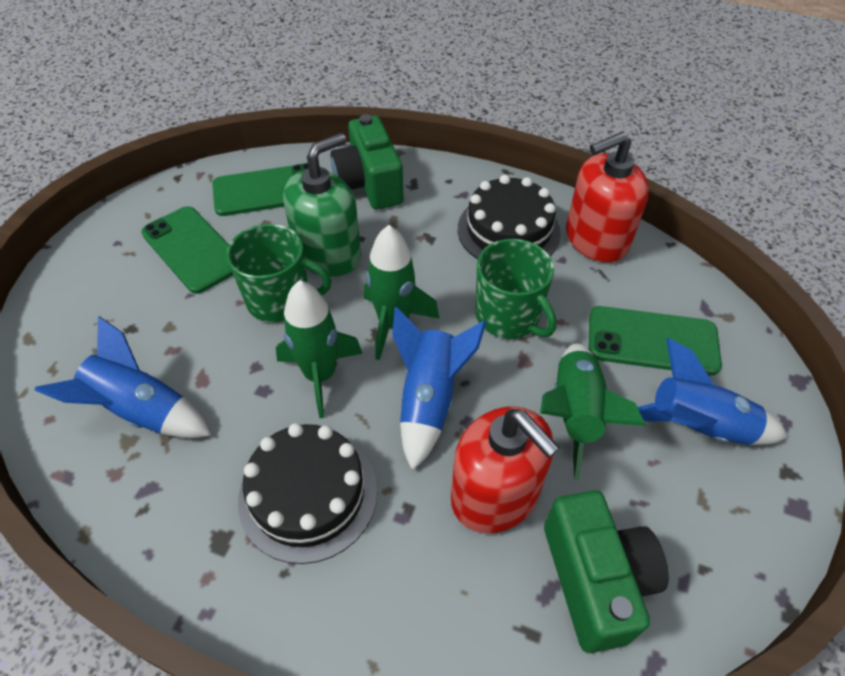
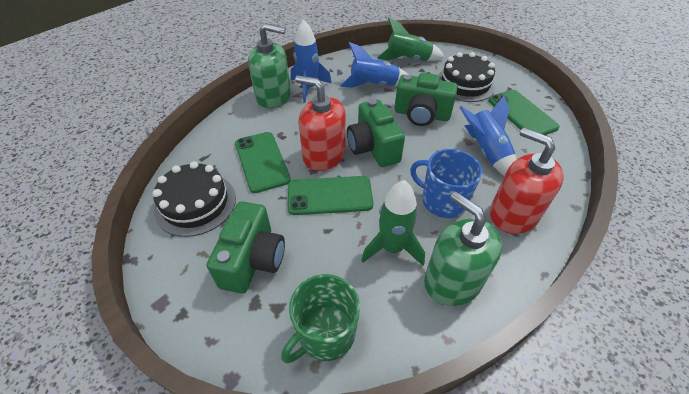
blue mug: 0 -> 1
green camera: 2 -> 3
green mug: 2 -> 1
green rocket: 3 -> 2
green soap dispenser: 1 -> 2

